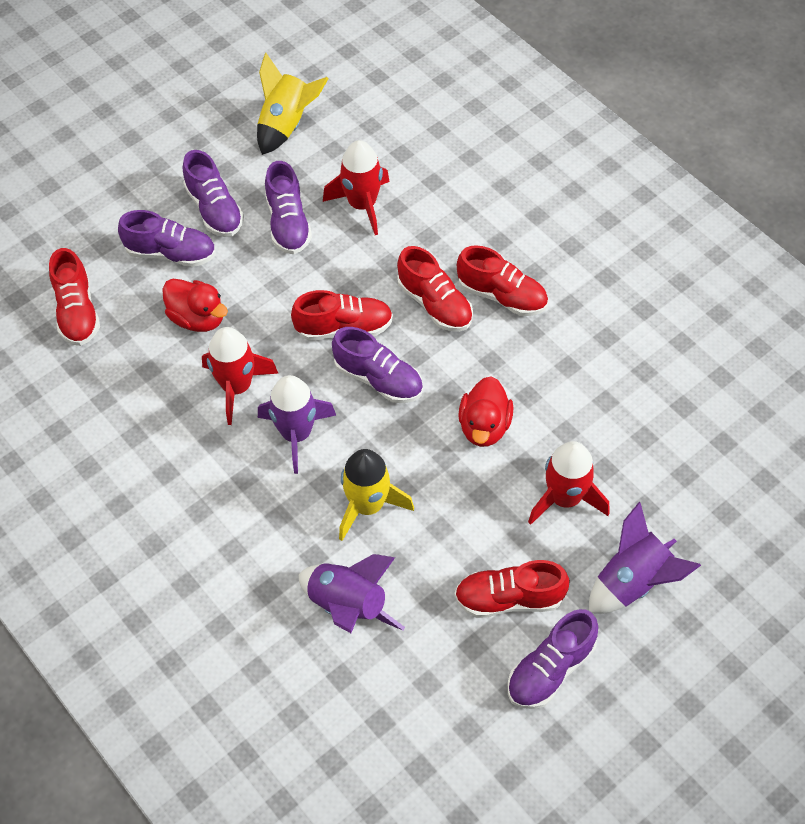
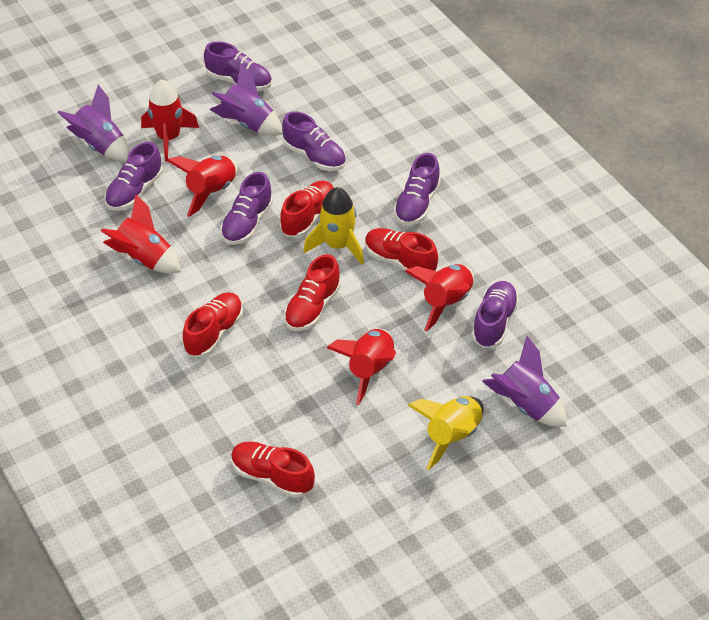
purple shoe: 5 -> 6
red duck: 2 -> 0
red rocket: 3 -> 5

